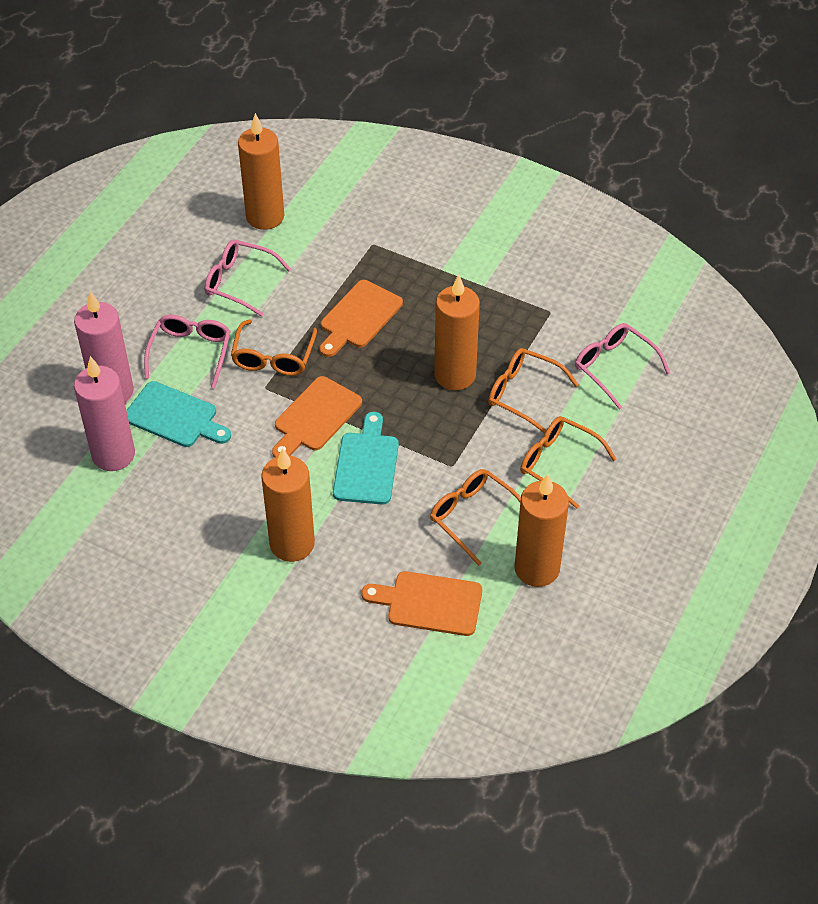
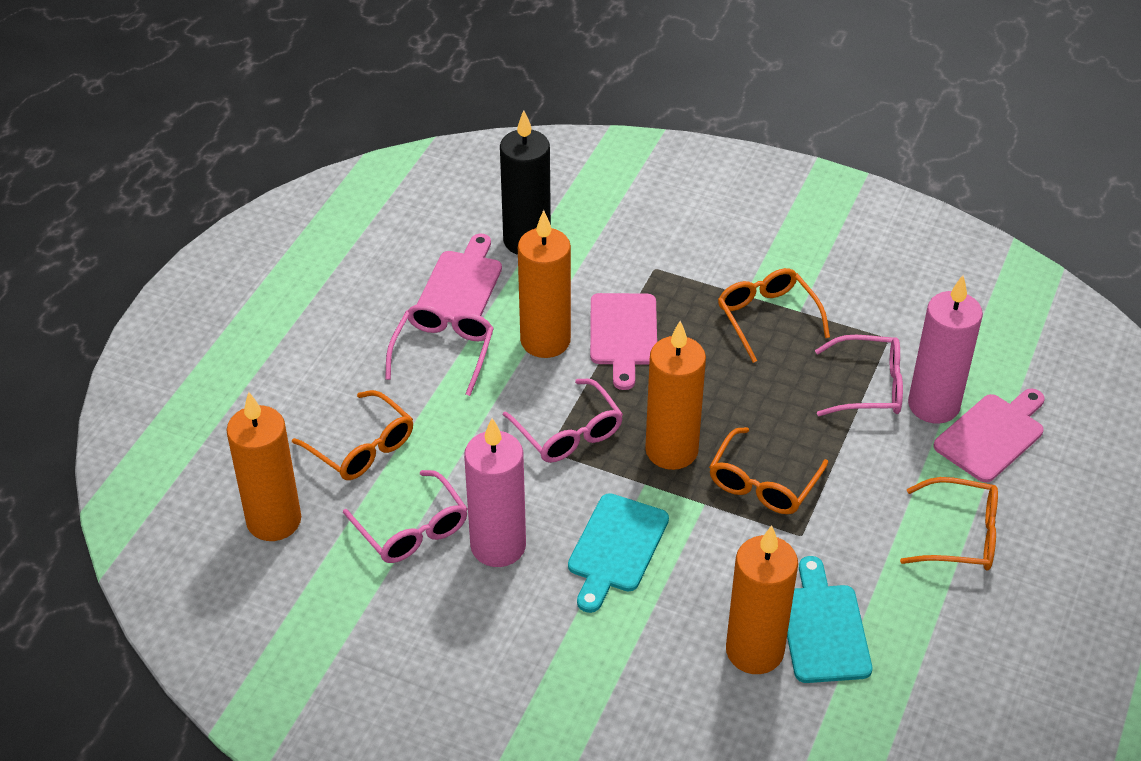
black candle: 0 -> 1
orange cutting board: 3 -> 0
pink cutting board: 0 -> 3
pink glasses: 3 -> 4

